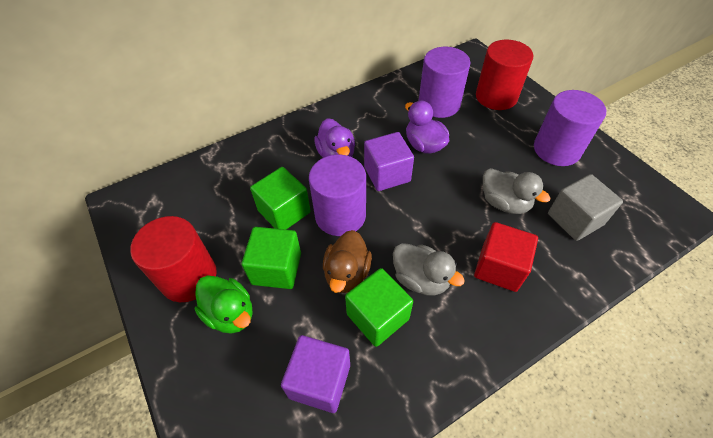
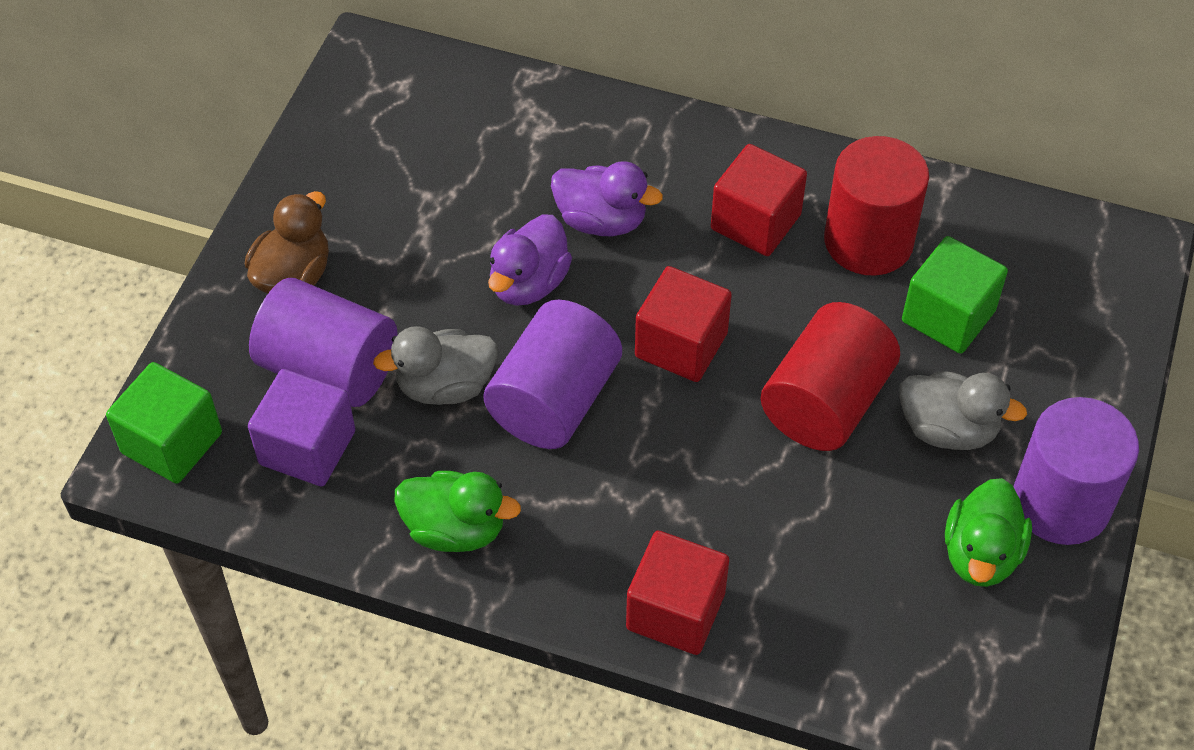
green cube: 3 -> 2
green duck: 1 -> 2
grey cube: 1 -> 0
purple cube: 2 -> 1
red cube: 1 -> 3

